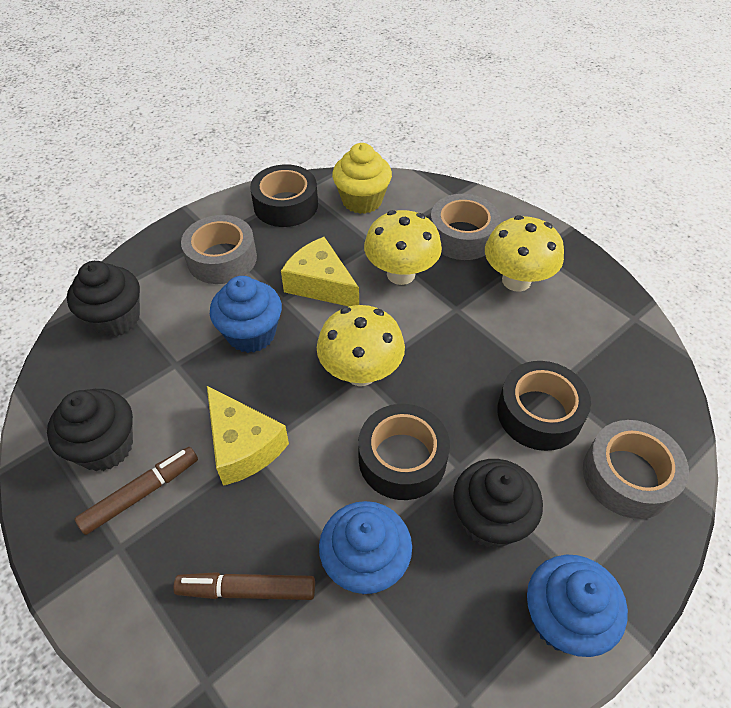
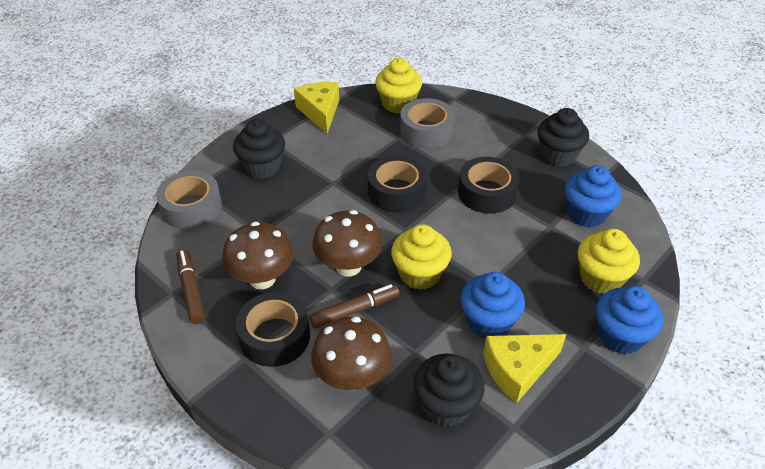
brown mushroom: 0 -> 3
grey tape: 3 -> 2
yellow cupcake: 1 -> 3
yellow mushroom: 3 -> 0

